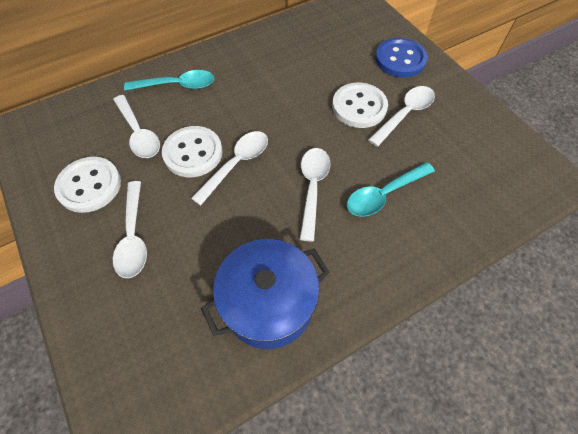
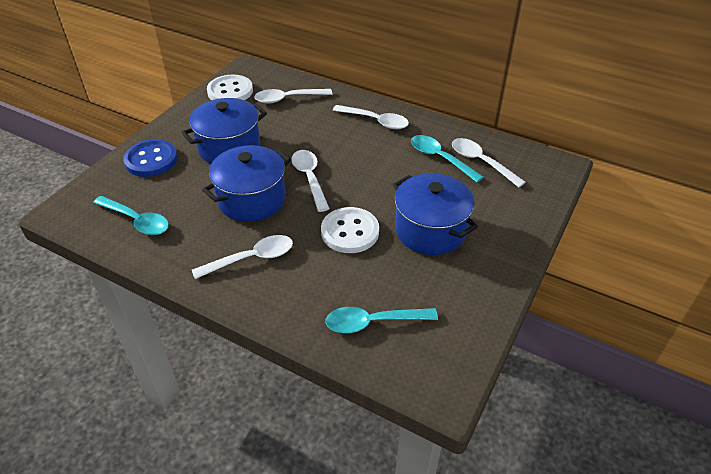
blue pot: 1 -> 3
turquoise spoon: 2 -> 3
white button: 3 -> 2

